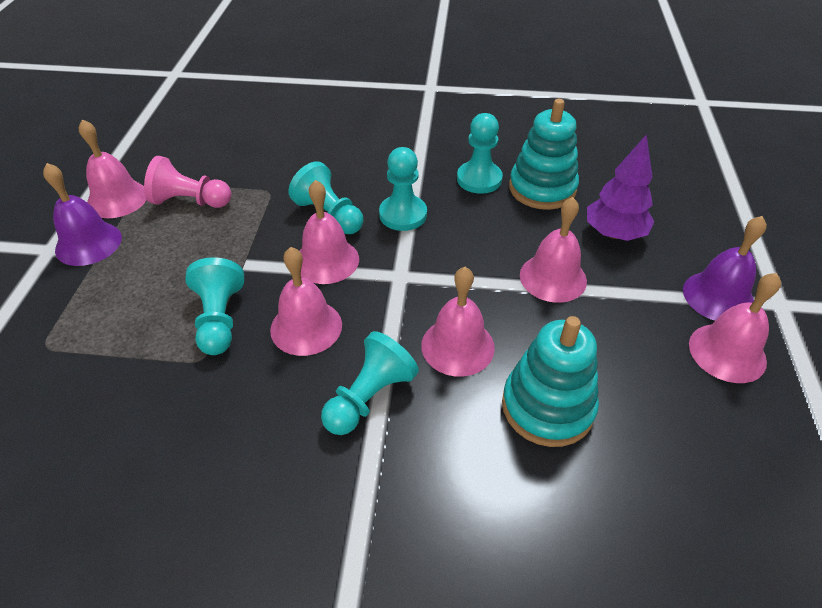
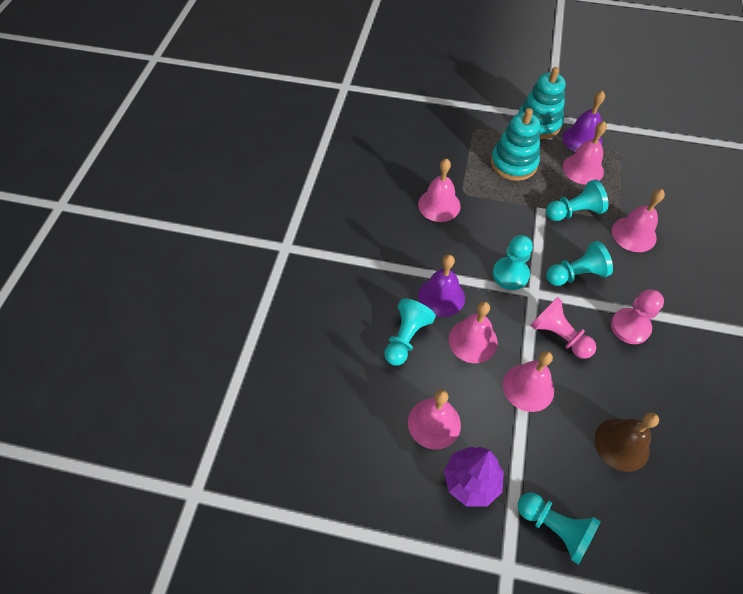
brown bell: 0 -> 1
pink pawn: 1 -> 2

